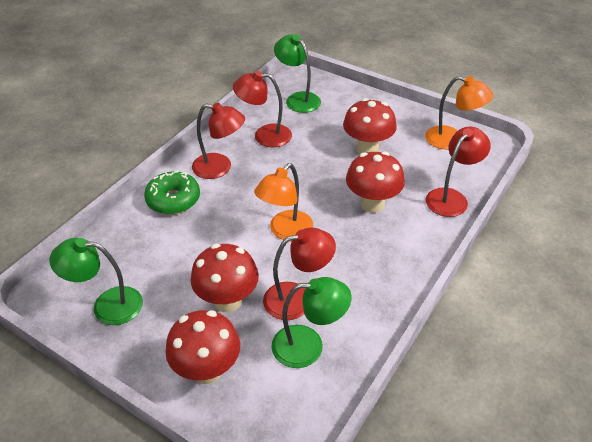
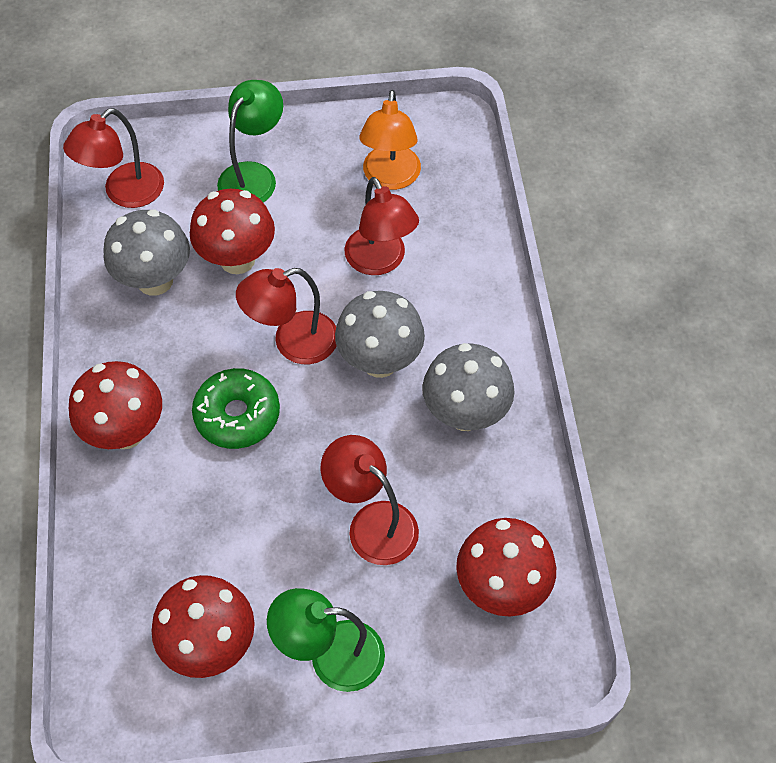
green lamp: 3 -> 2
grey mushroom: 0 -> 3
orange lamp: 2 -> 1

